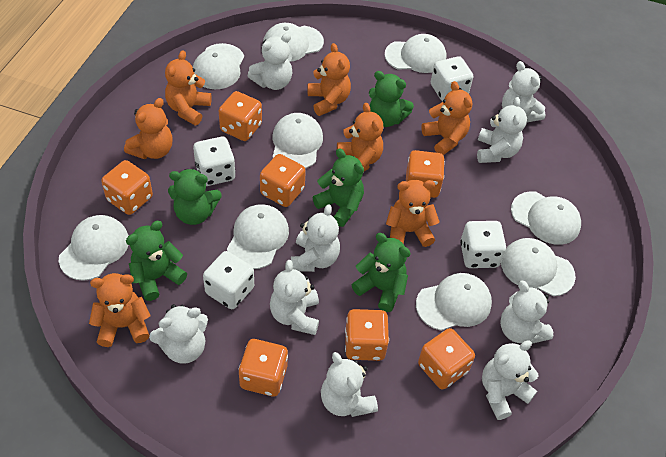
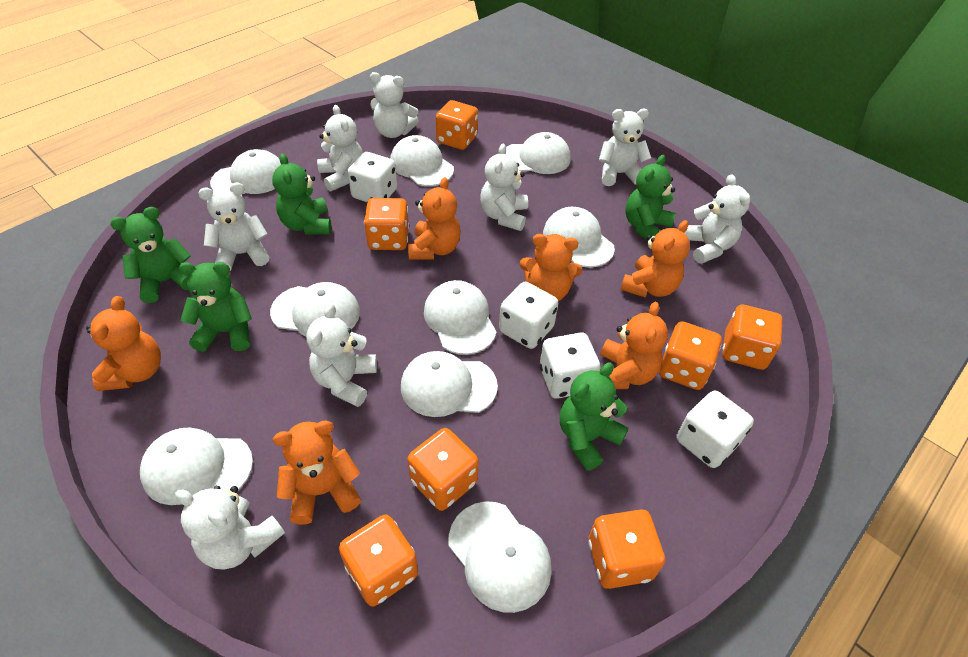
orange teddy bear: 7 -> 6
white teddy bear: 9 -> 8

